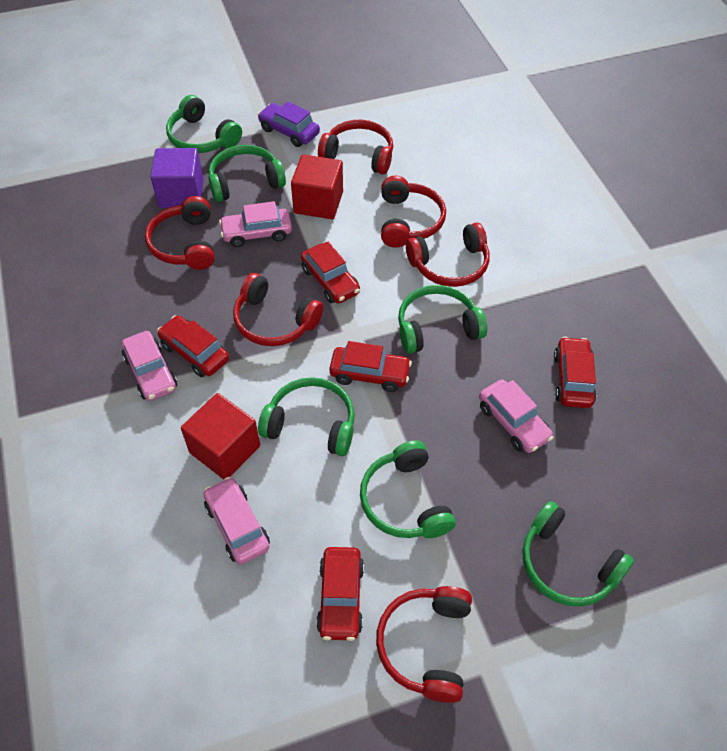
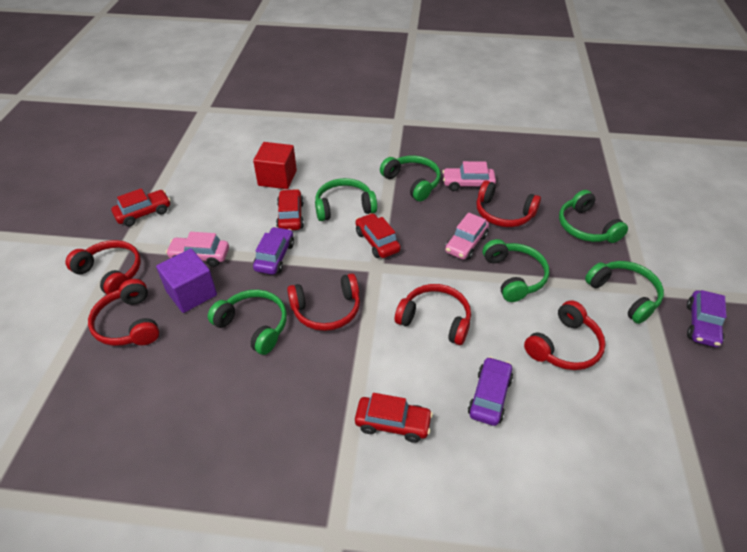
pink car: 4 -> 3
purple car: 1 -> 3
red car: 5 -> 4
red cube: 2 -> 1

